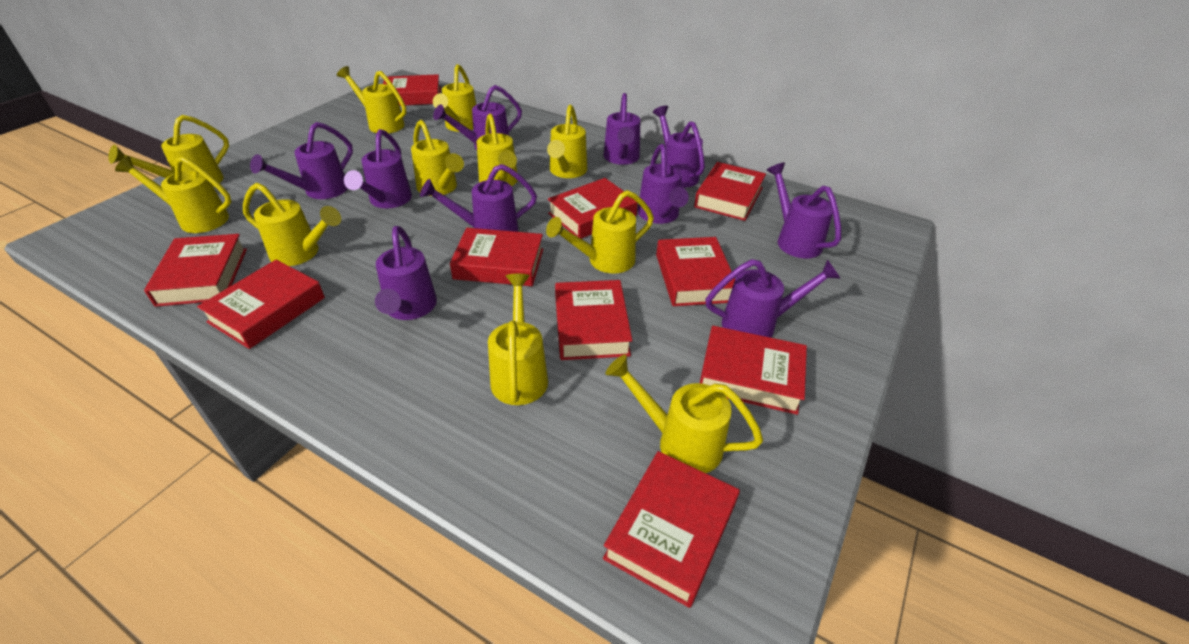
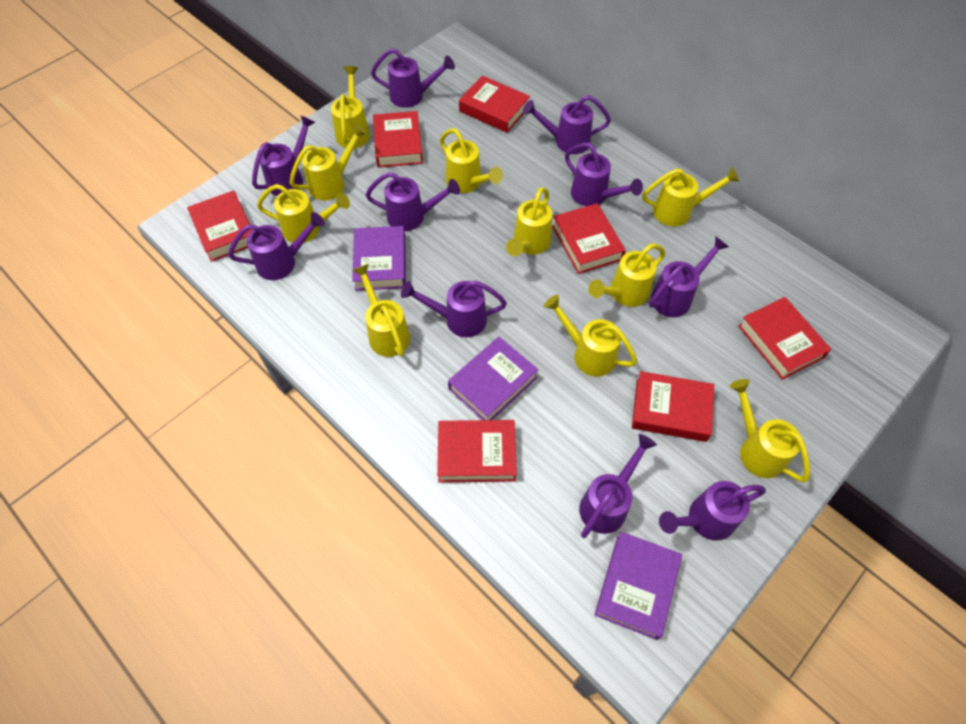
purple book: 0 -> 3
red book: 10 -> 7
yellow watering can: 11 -> 10

